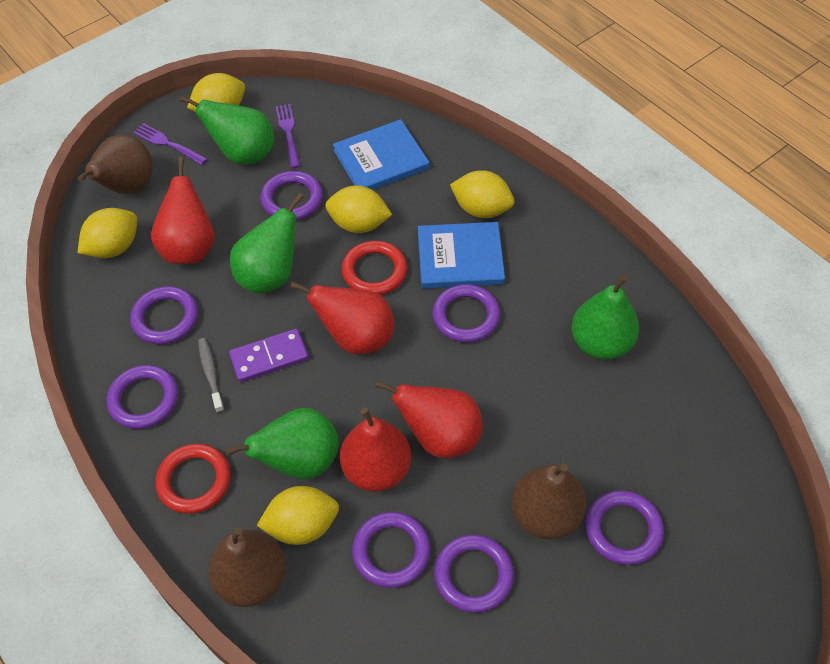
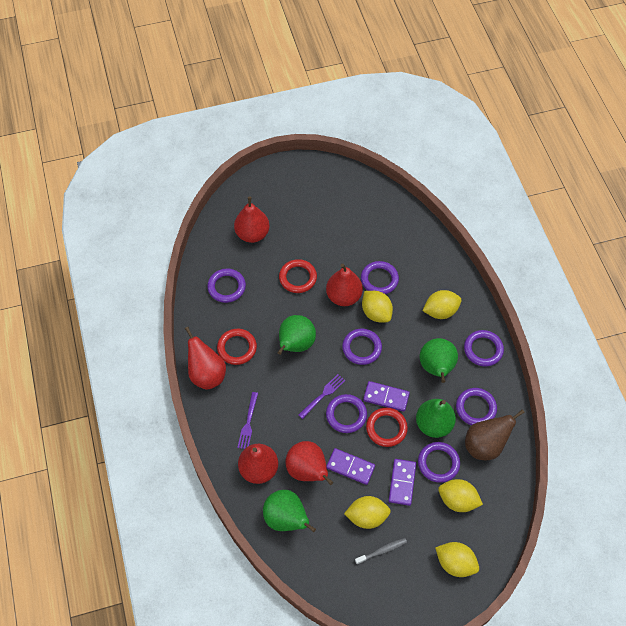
blue book: 2 -> 0
brown pear: 3 -> 1
purple domino: 1 -> 3
red pear: 4 -> 5
red ring: 2 -> 3

